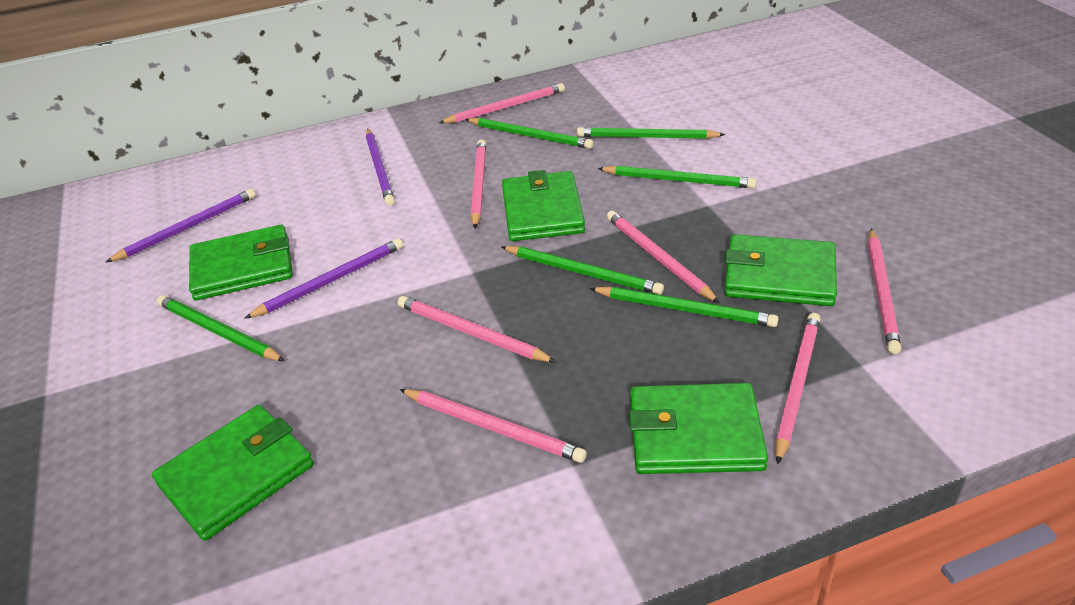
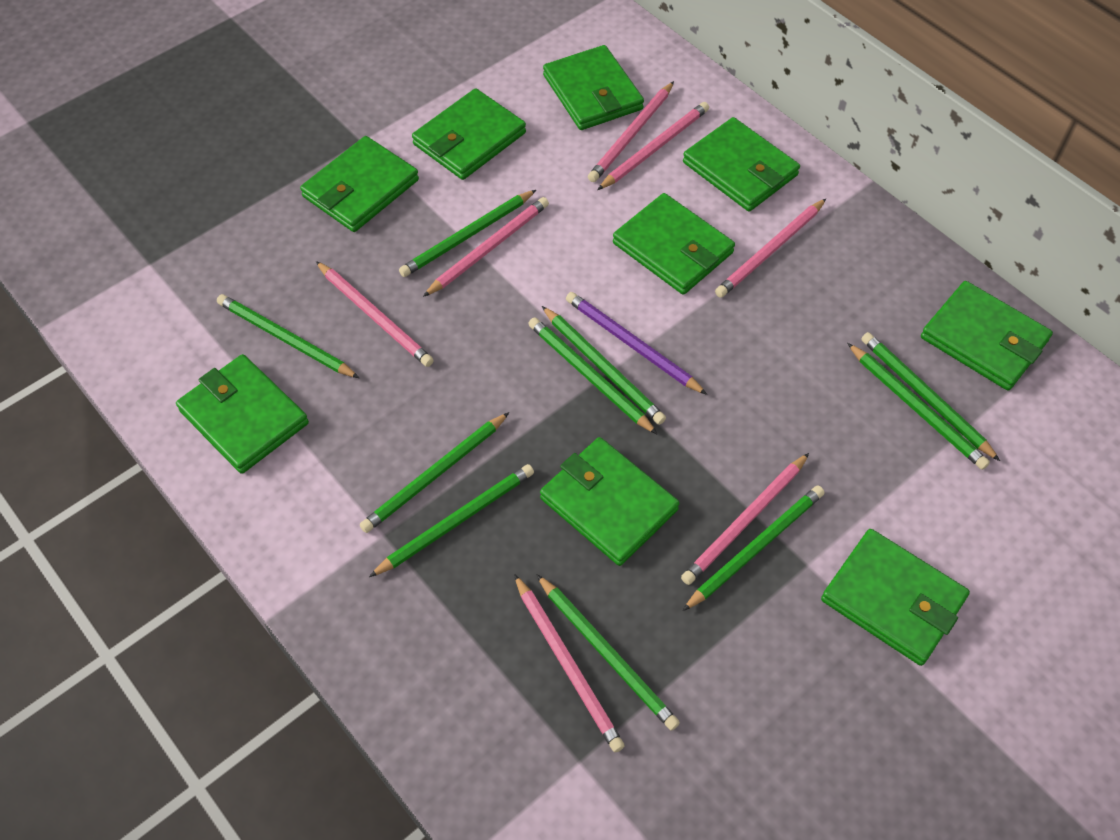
green pencil: 6 -> 10
green wallet: 5 -> 9
purple pencil: 3 -> 1

